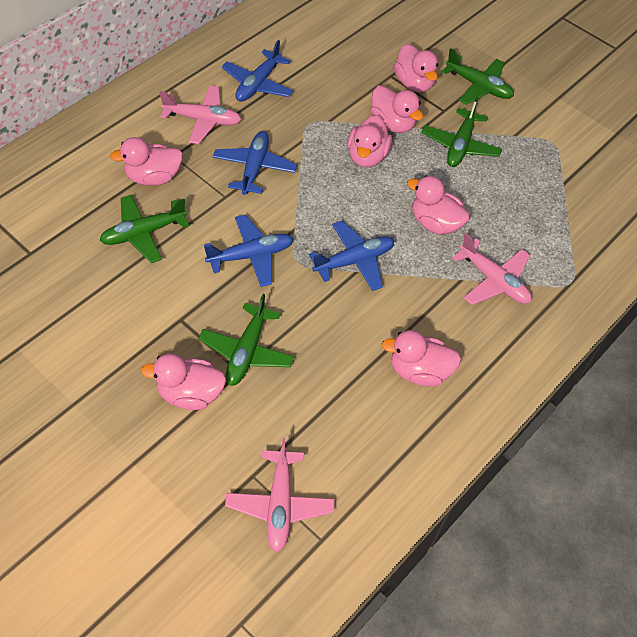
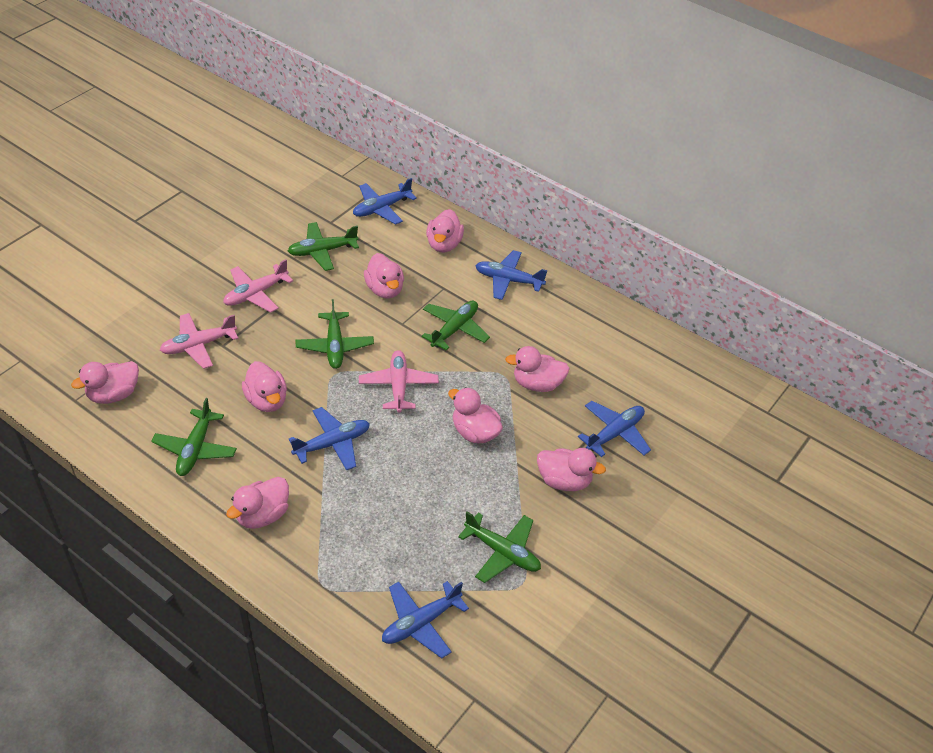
blue plane: 4 -> 5
green plane: 4 -> 5
pink duck: 7 -> 8

